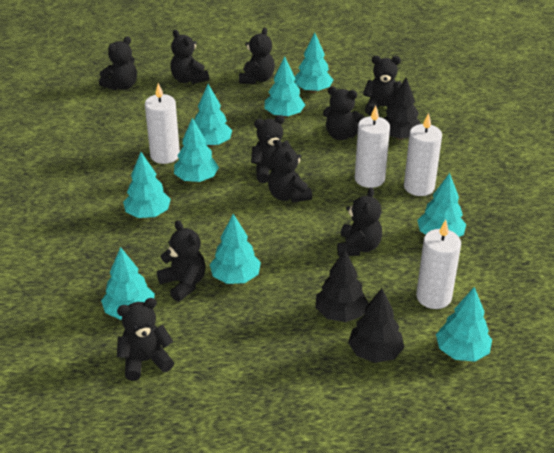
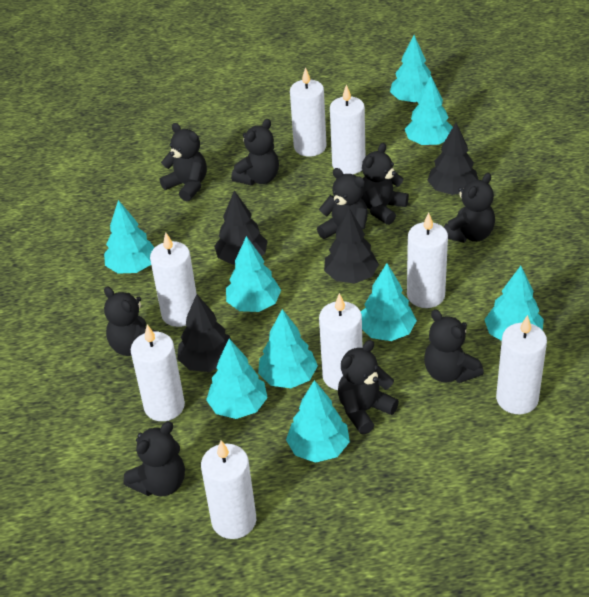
black teddy bear: 10 -> 9
black tree: 3 -> 4
white candle: 4 -> 8

